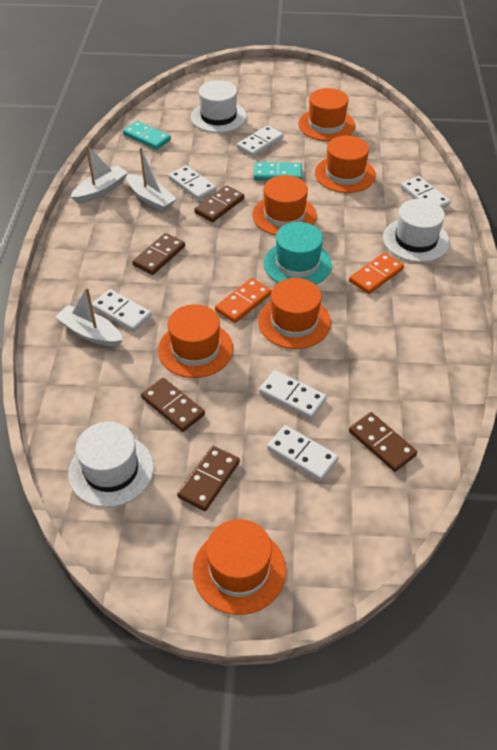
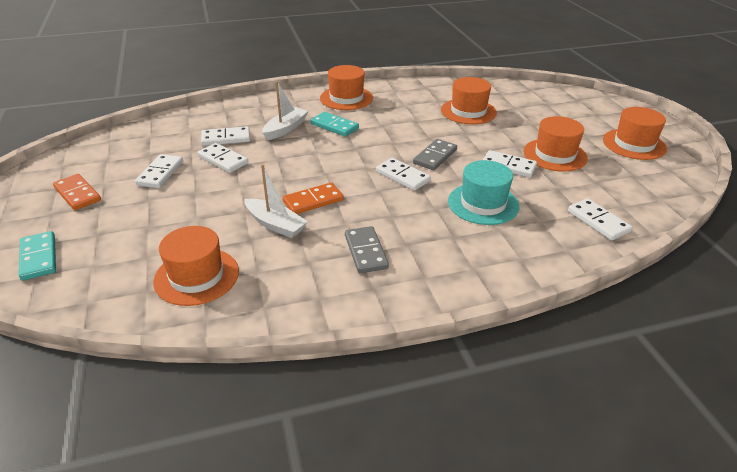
brown domino: 5 -> 0
grey domino: 0 -> 2
orange hat: 6 -> 5
white boat: 3 -> 2
white hat: 3 -> 0

